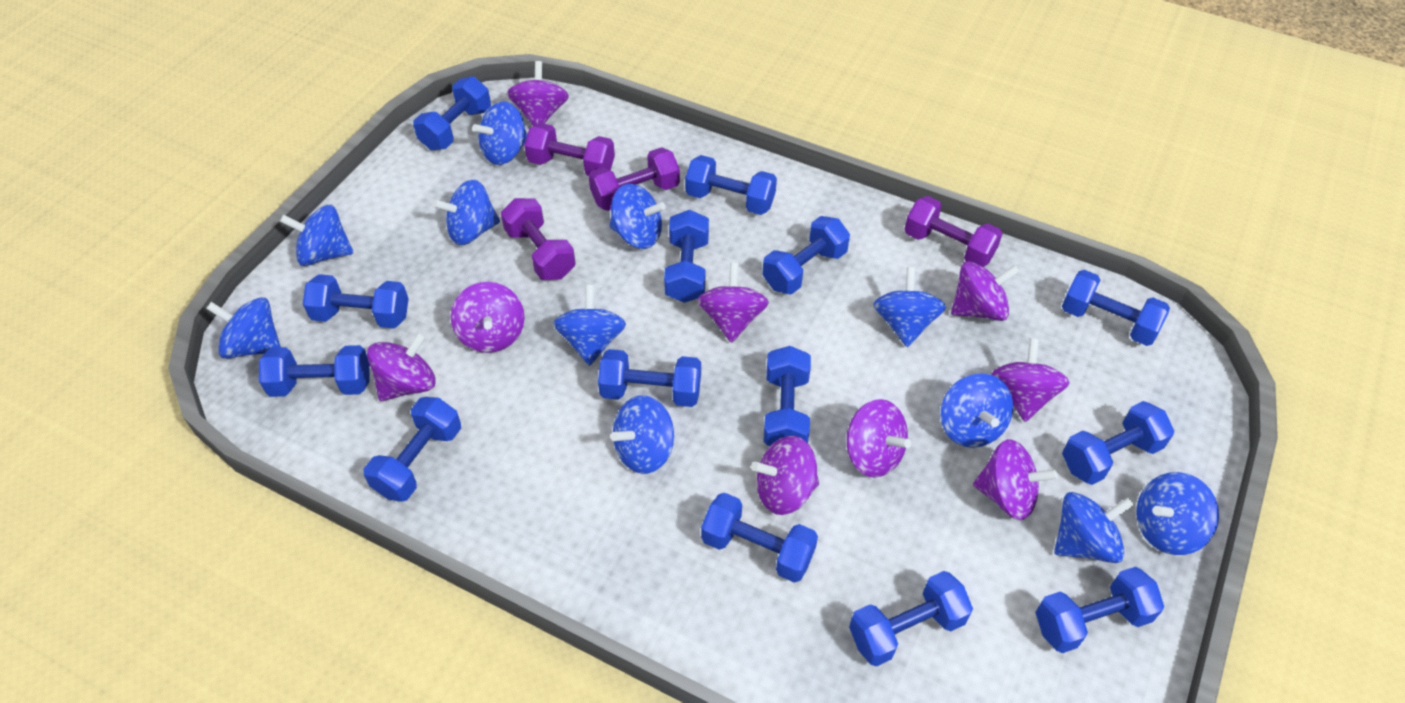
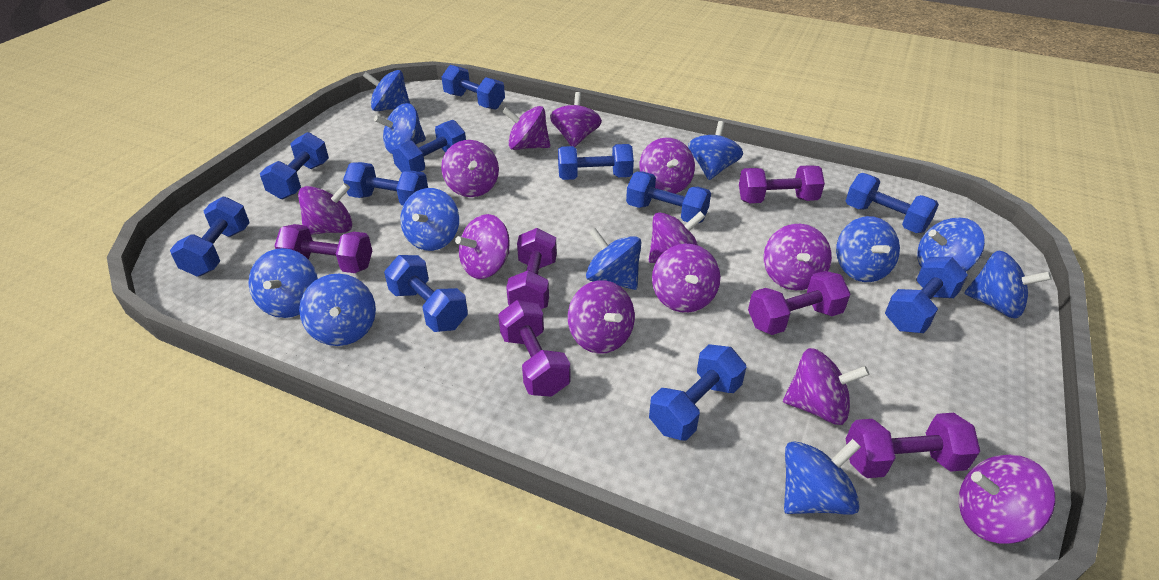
blue dumbbell: 14 -> 11
purple dumbbell: 4 -> 6
purple spinning top: 9 -> 12

